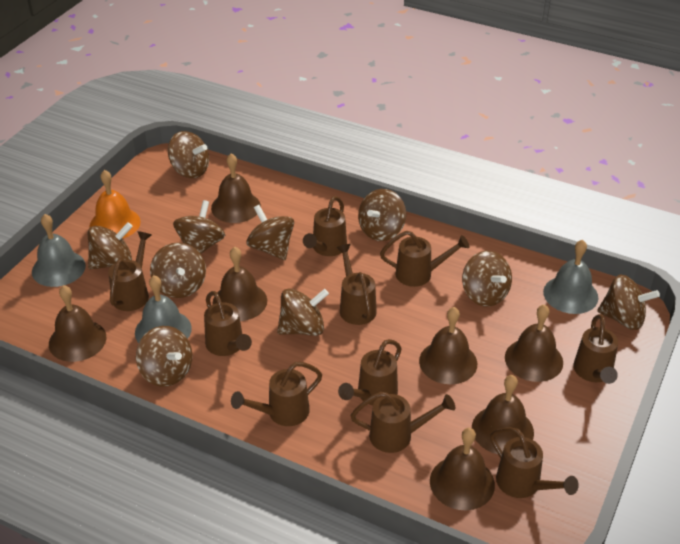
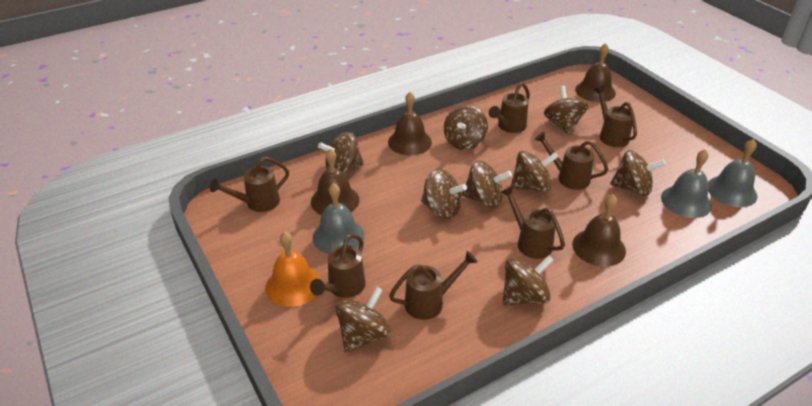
brown bell: 7 -> 4
brown spinning top: 10 -> 9
brown watering can: 10 -> 7

